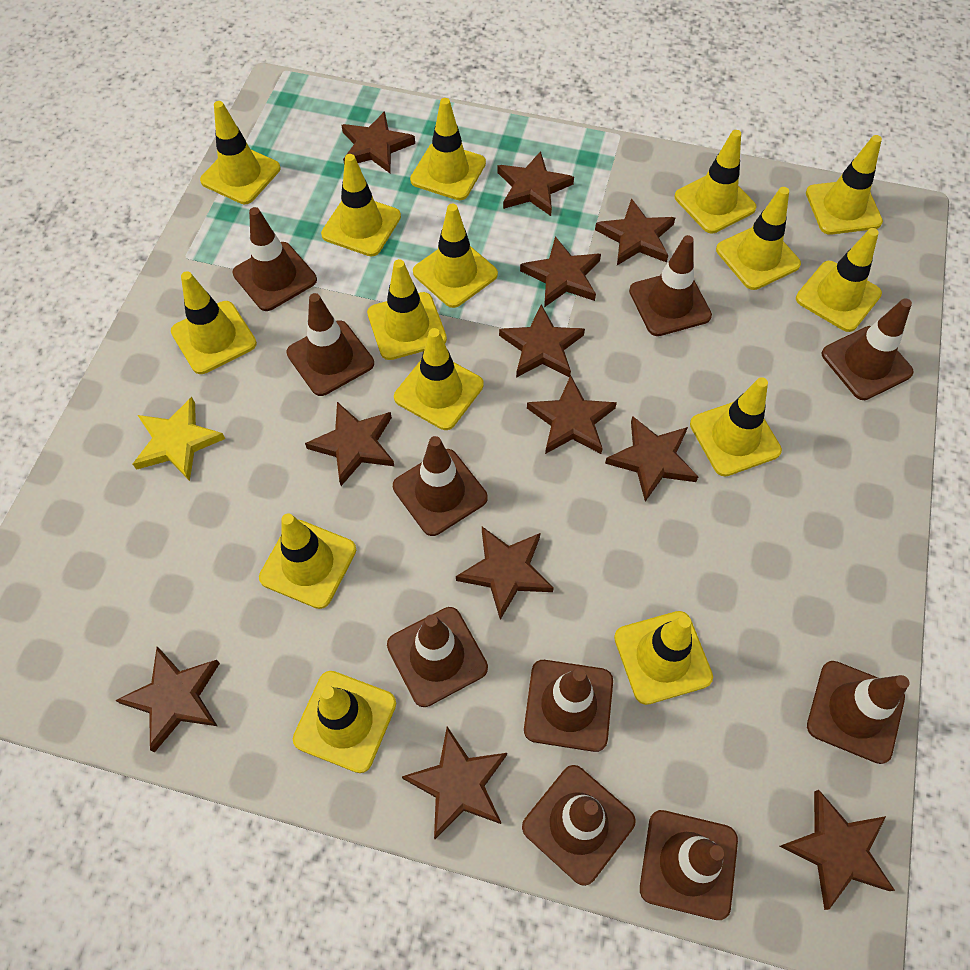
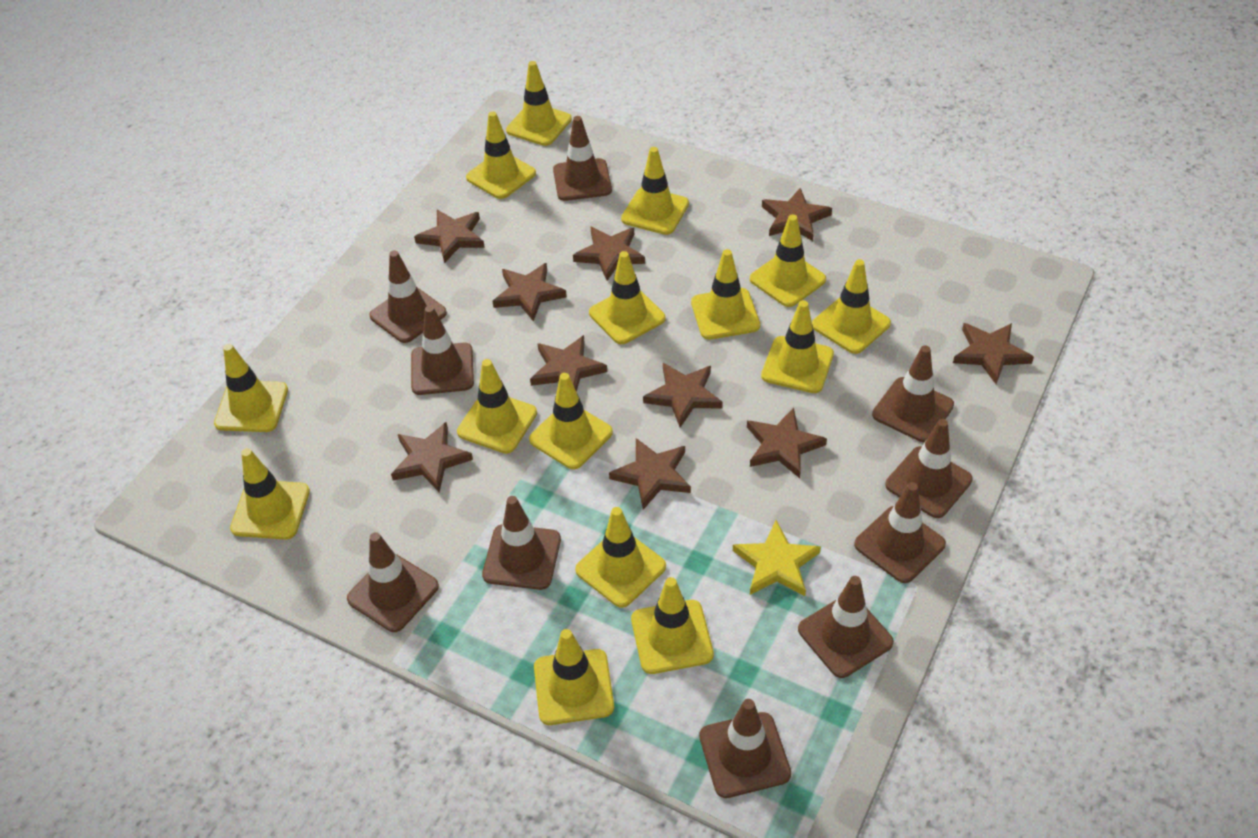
brown star: 12 -> 10

